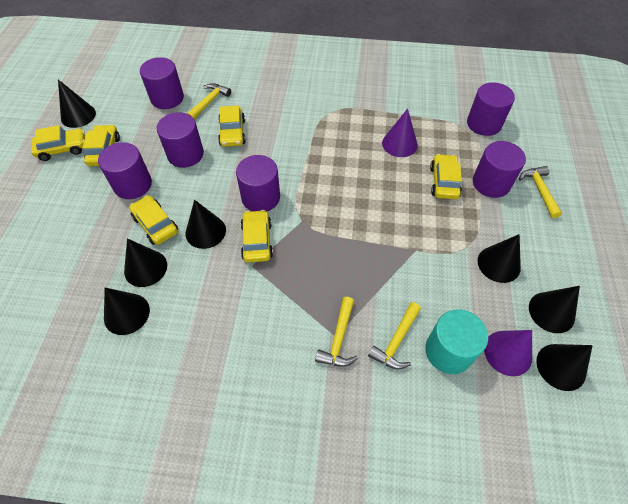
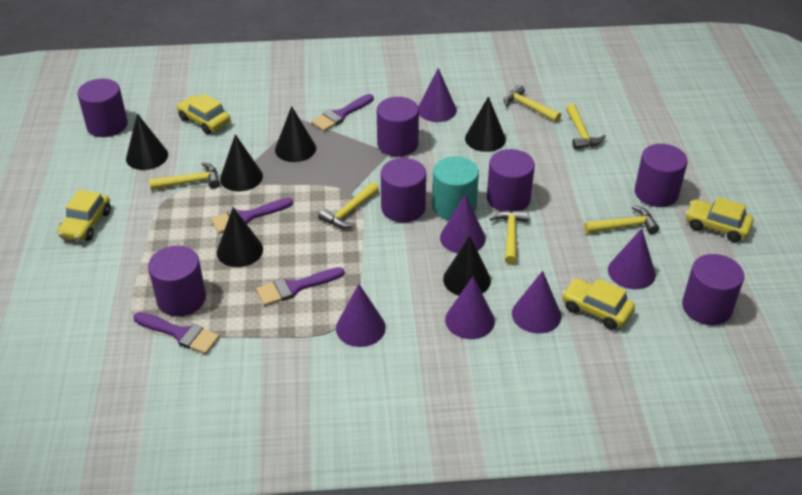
black cone: 7 -> 6
purple brush: 0 -> 4
purple cone: 2 -> 6
purple cylinder: 6 -> 7
yellow car: 6 -> 4
yellow hammer: 4 -> 6

